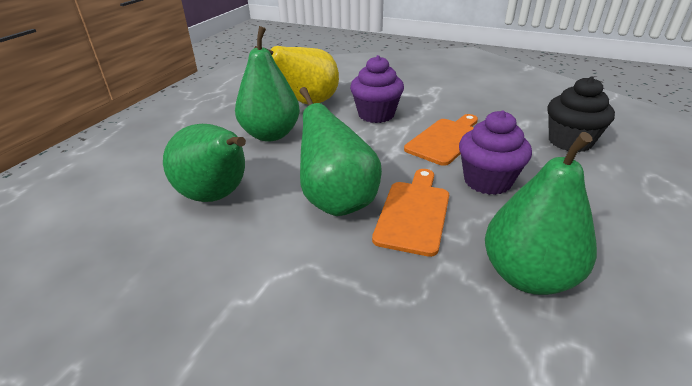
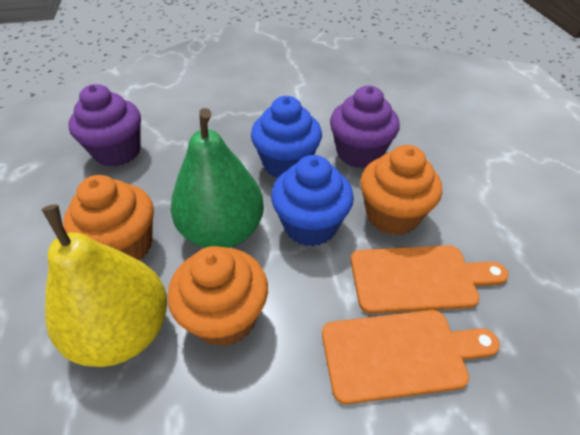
black cupcake: 1 -> 0
blue cupcake: 0 -> 2
green pear: 4 -> 1
orange cupcake: 0 -> 3

